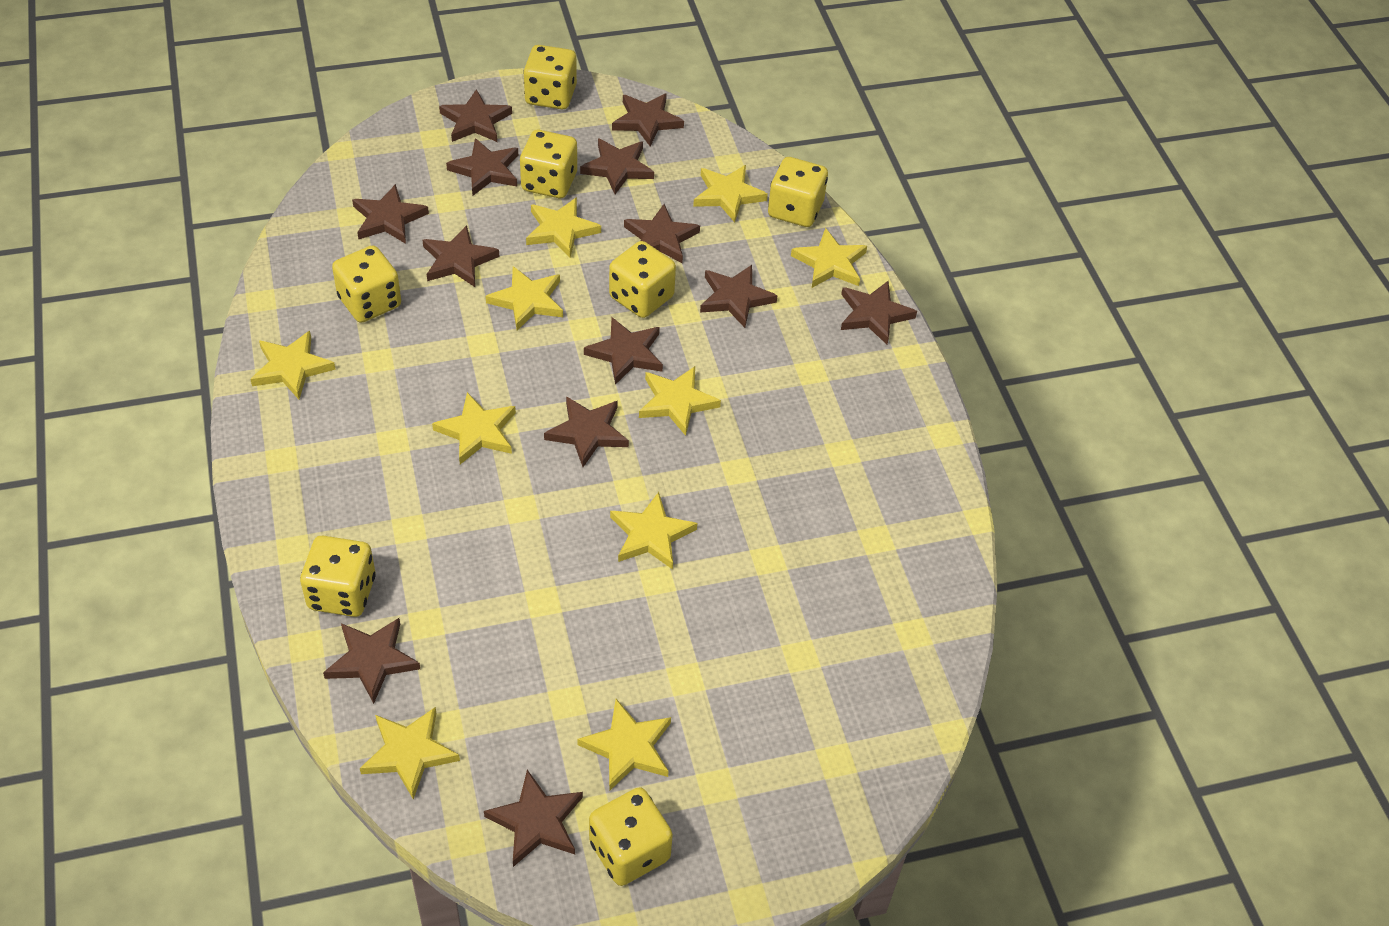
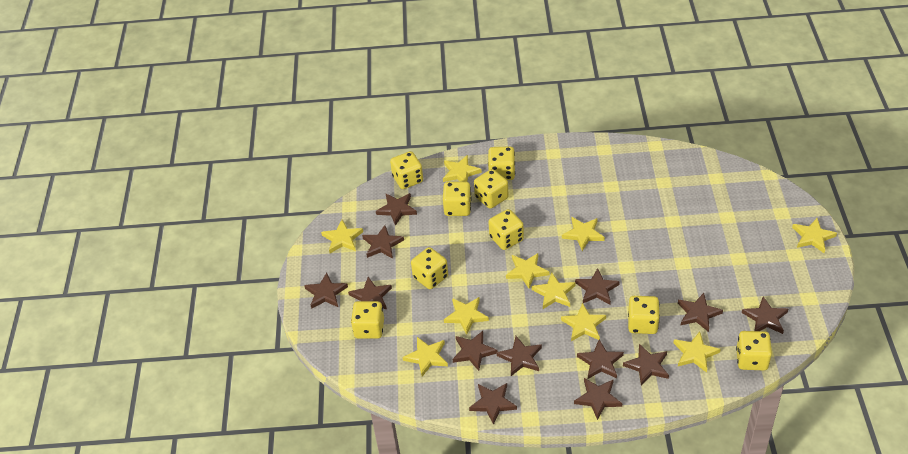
yellow dice: 7 -> 9

